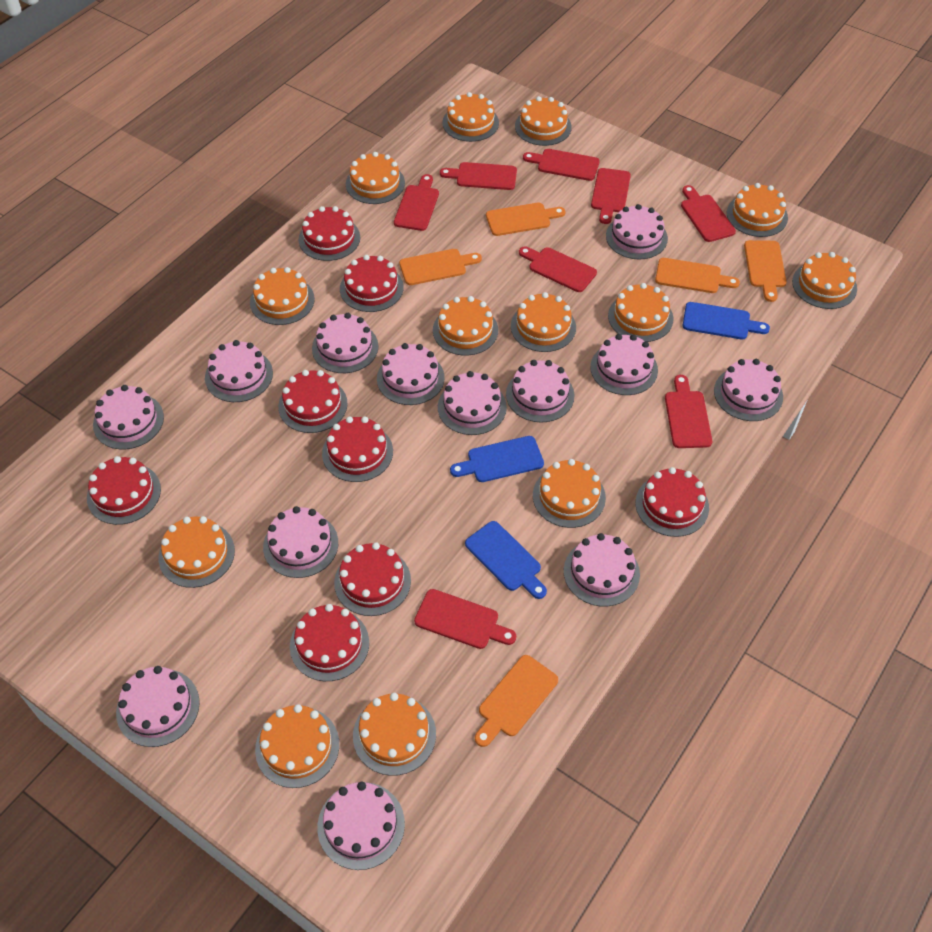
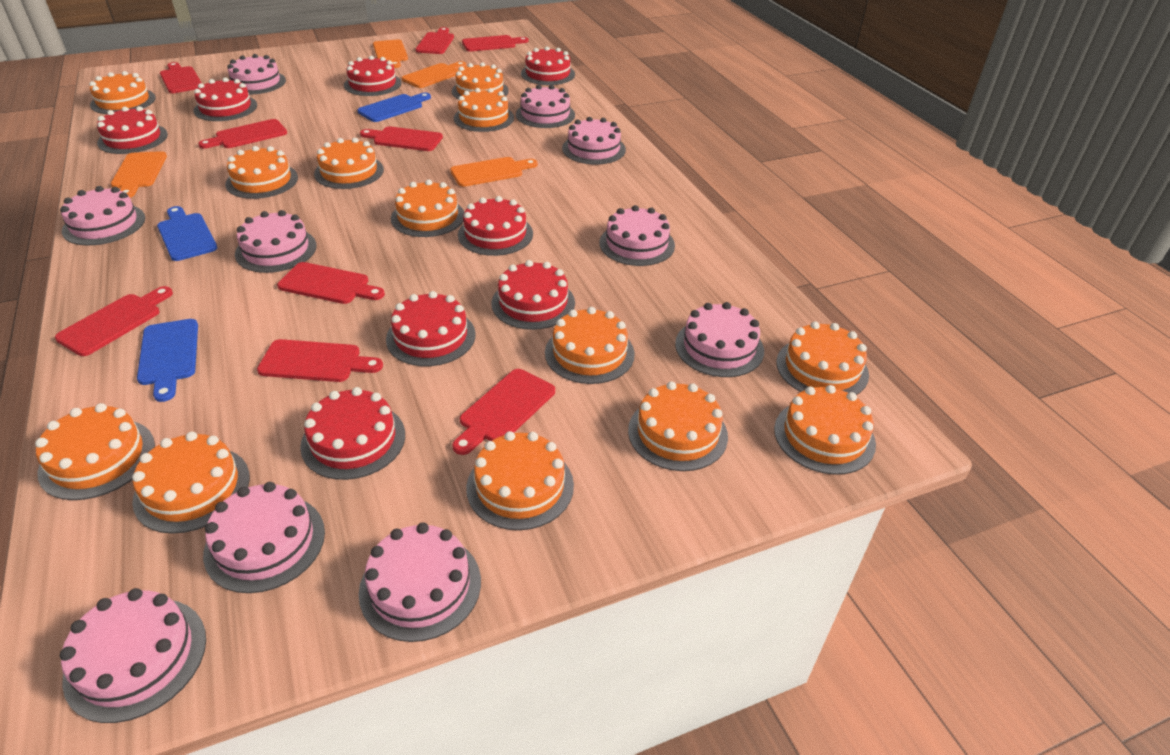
orange cutting board: 5 -> 4
pink cake: 13 -> 10
red cutting board: 8 -> 9

